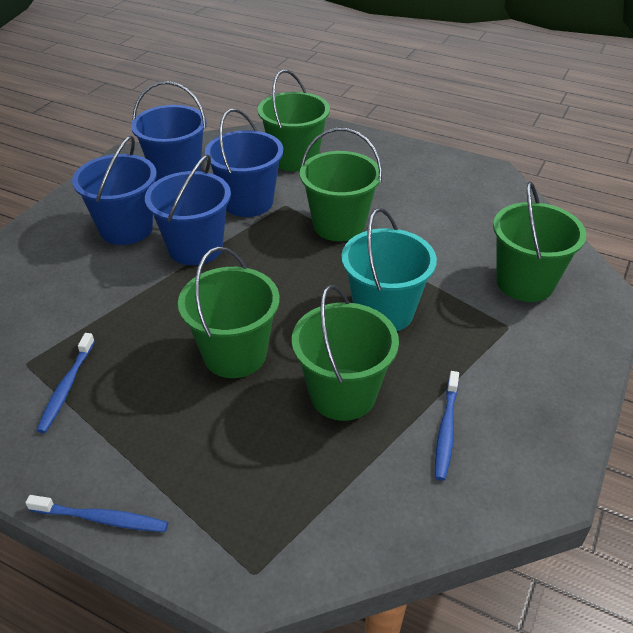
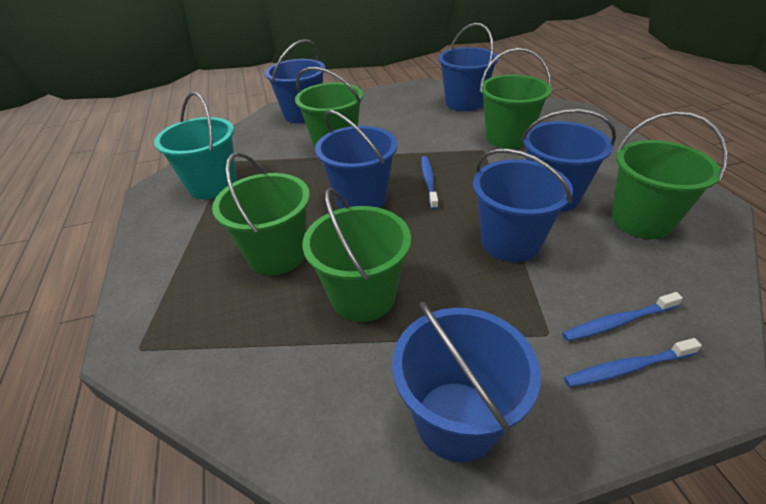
blue bucket: 4 -> 6

